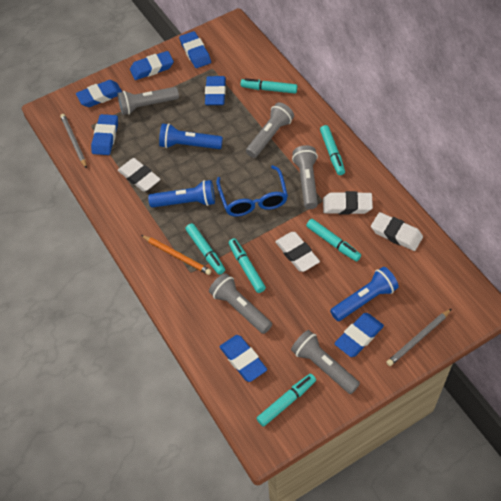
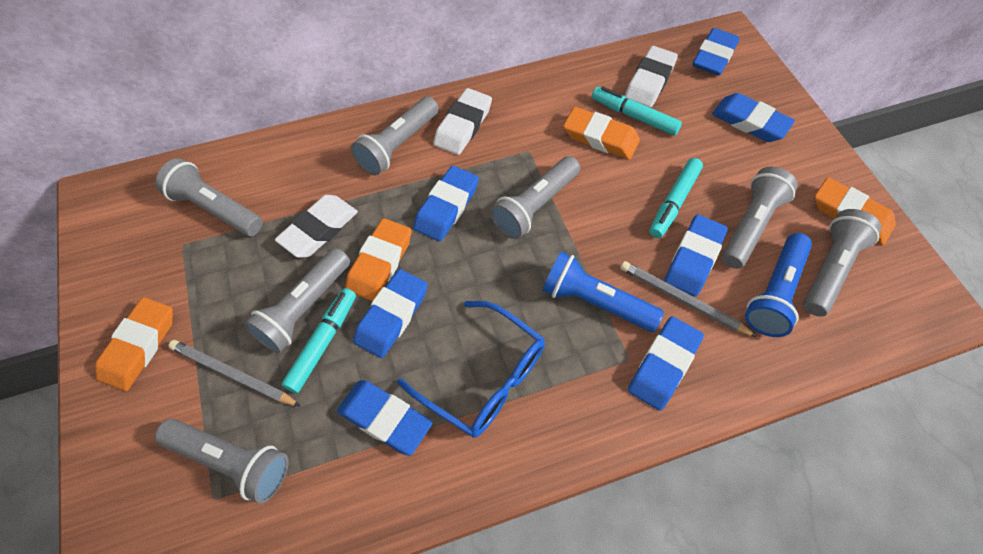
blue flashlight: 3 -> 2
grey flashlight: 5 -> 7
orange eraser: 0 -> 4
orange pencil: 1 -> 0
turquoise marker: 6 -> 3
white eraser: 4 -> 3

